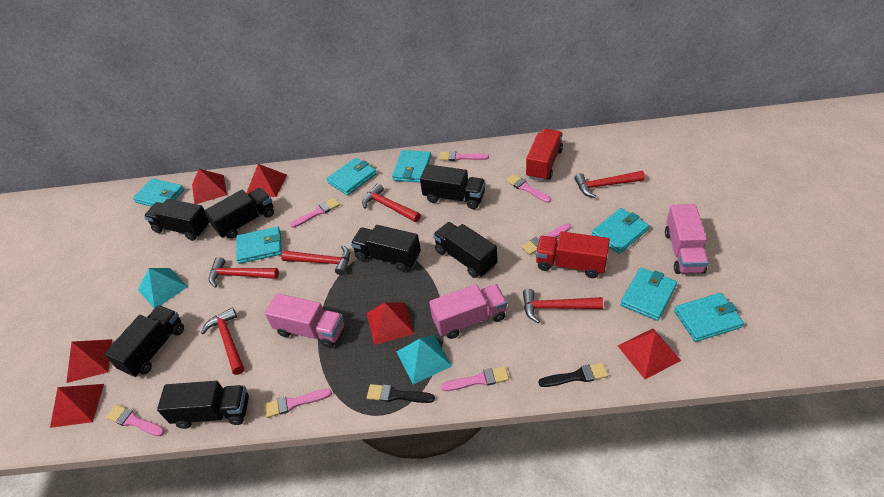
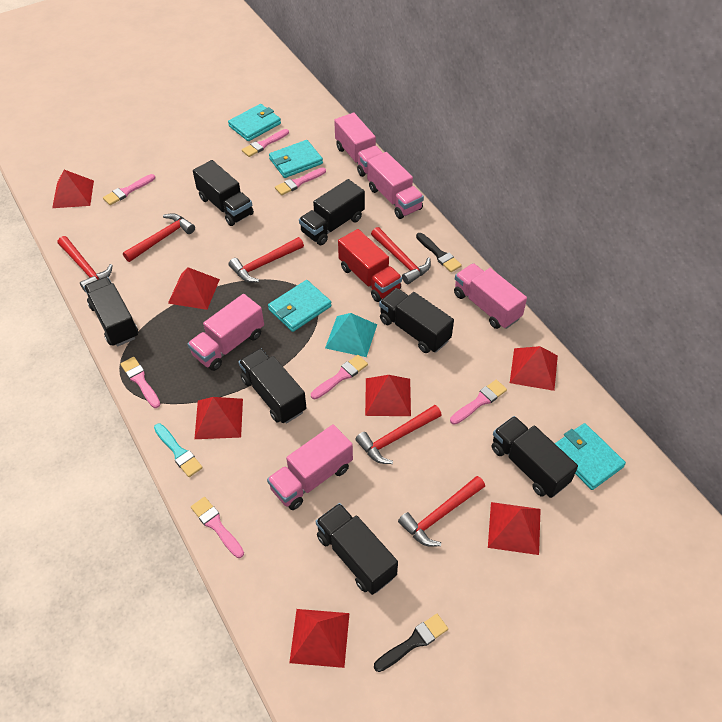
pink truck: 3 -> 5
red pyramid: 6 -> 7
red truck: 2 -> 1
turquoise brush: 0 -> 1
turquoise pyramid: 2 -> 1
turquoise wallet: 7 -> 4

